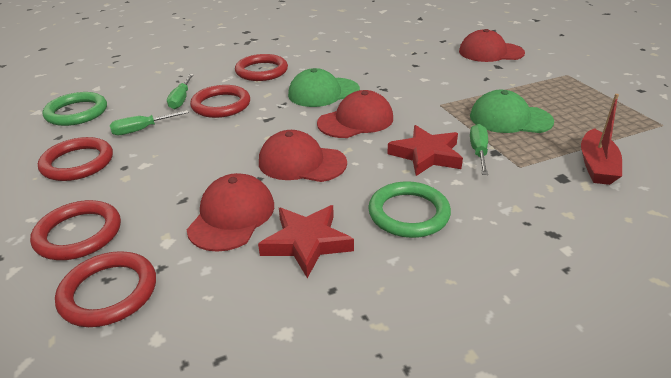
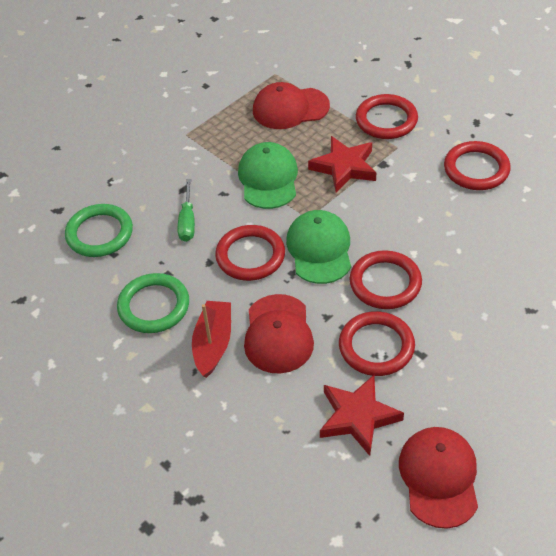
green screwdriver: 3 -> 1
red cap: 4 -> 3

